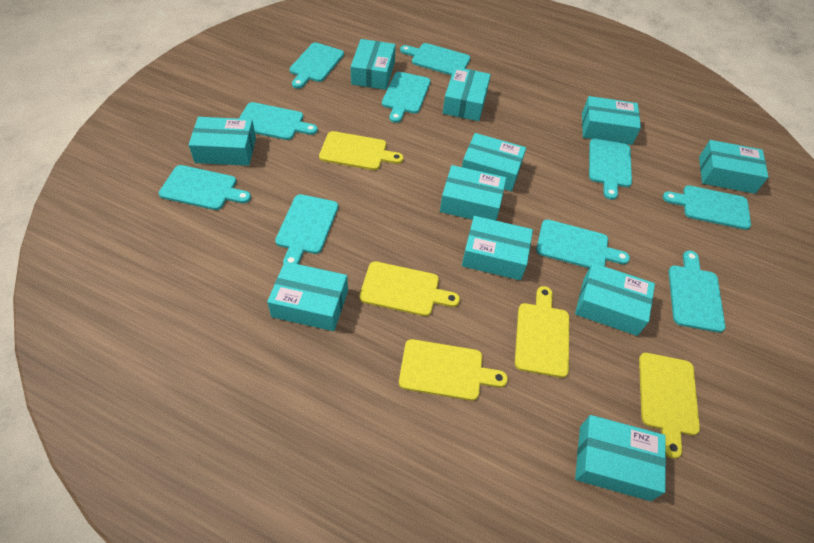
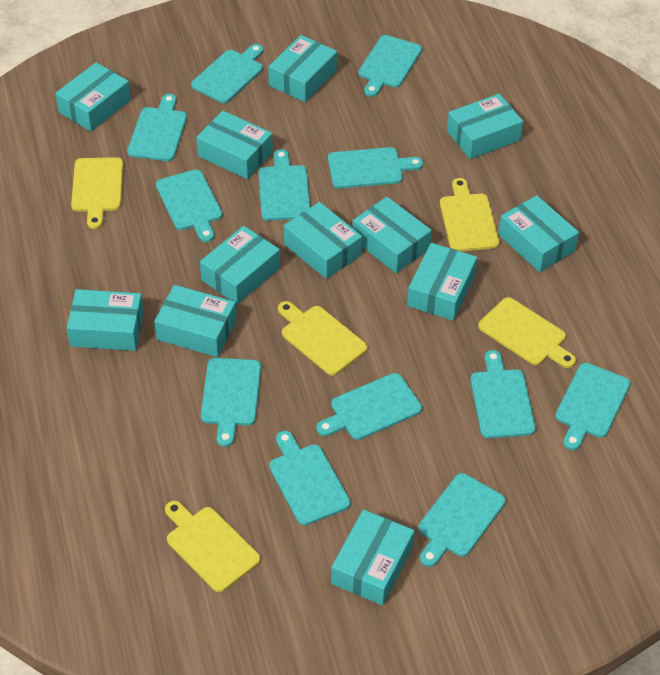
turquoise box: 11 -> 12
turquoise cutting board: 10 -> 12

